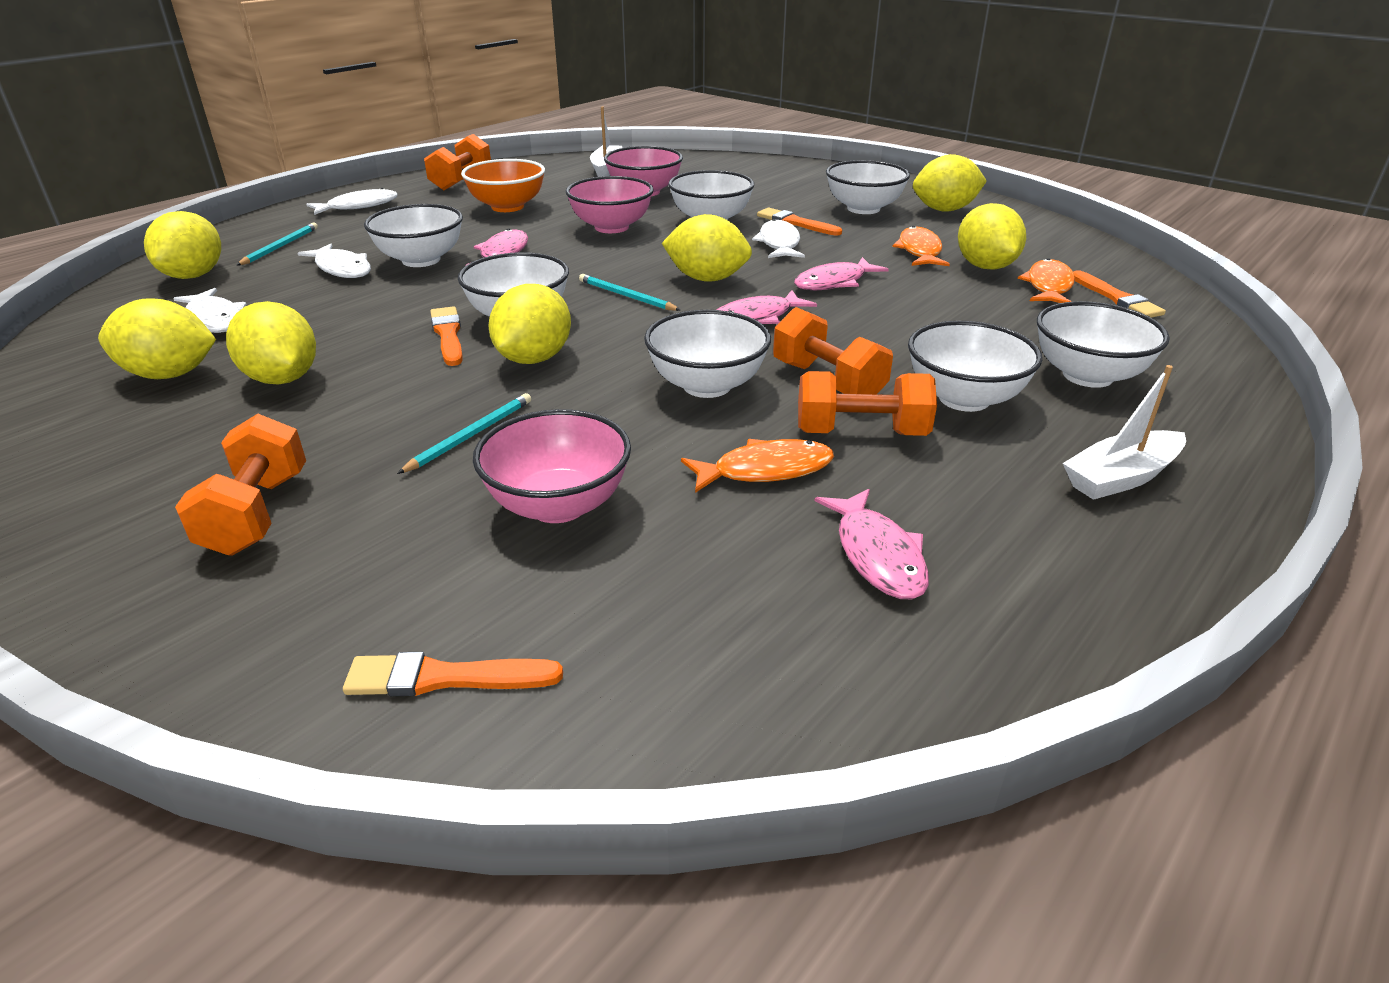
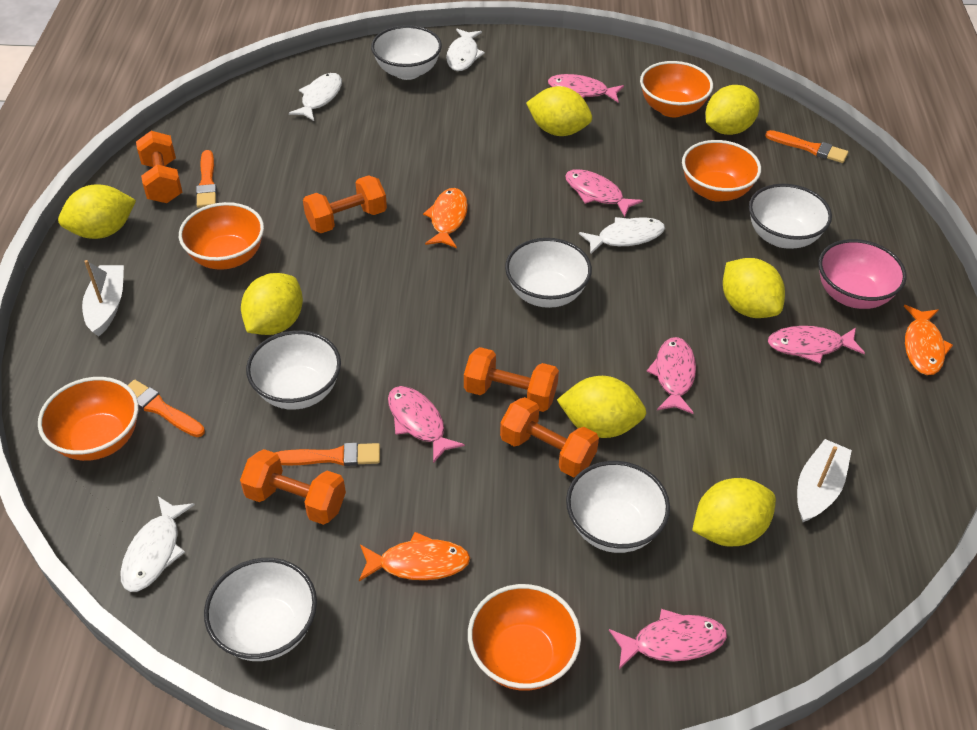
orange bowl: 1 -> 5
orange dumbbell: 4 -> 5
pink bowl: 3 -> 1
pink fish: 4 -> 6
turquoise pencil: 3 -> 0
white bowl: 7 -> 6

